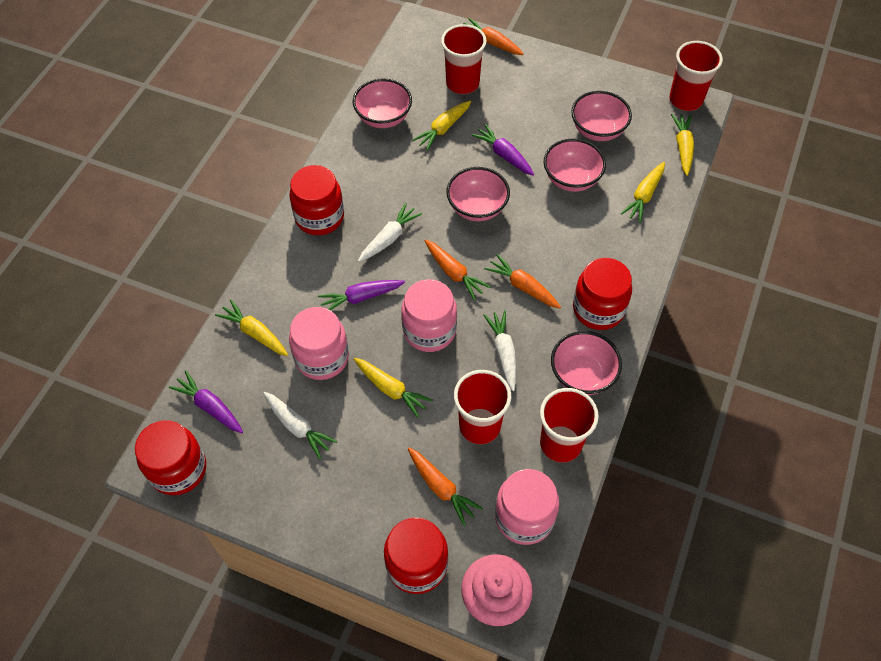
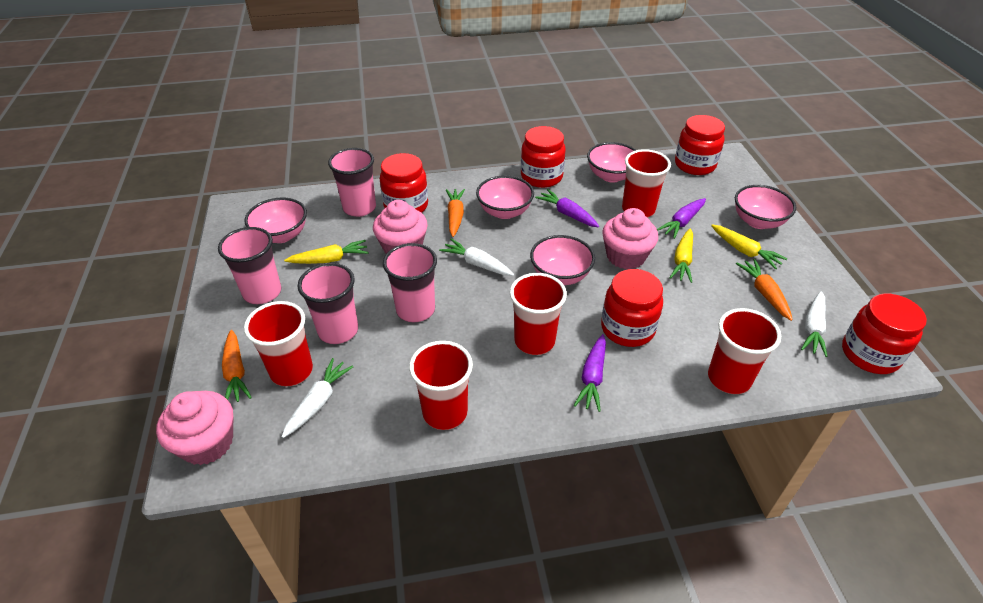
orange carrot: 4 -> 3
pink cup: 0 -> 4
pink cupcake: 1 -> 3
pink jar: 3 -> 0
red cup: 4 -> 5
red jar: 4 -> 5
yellow carrot: 5 -> 3

